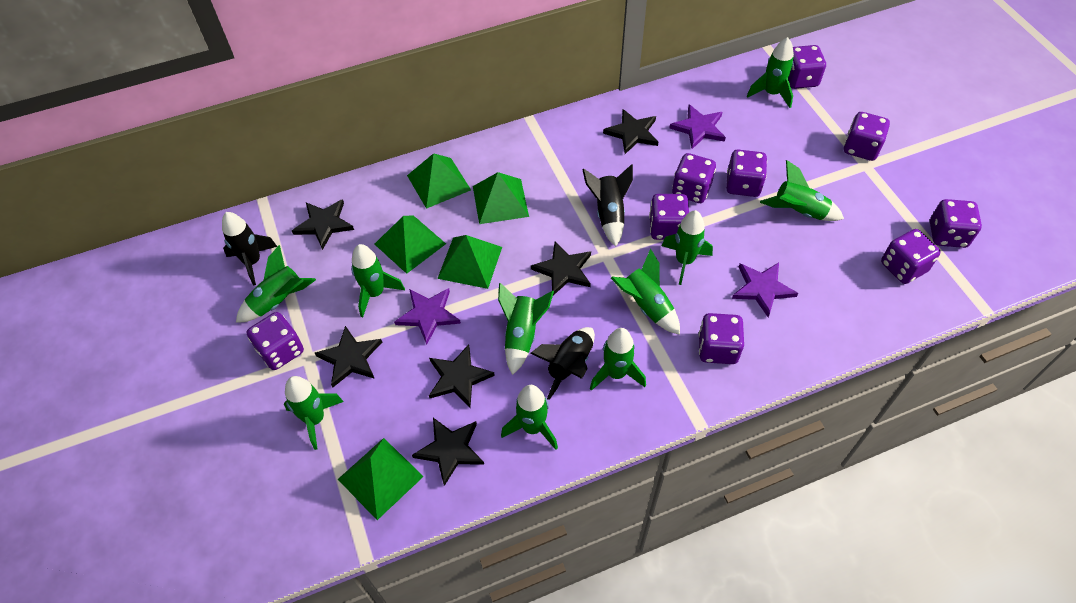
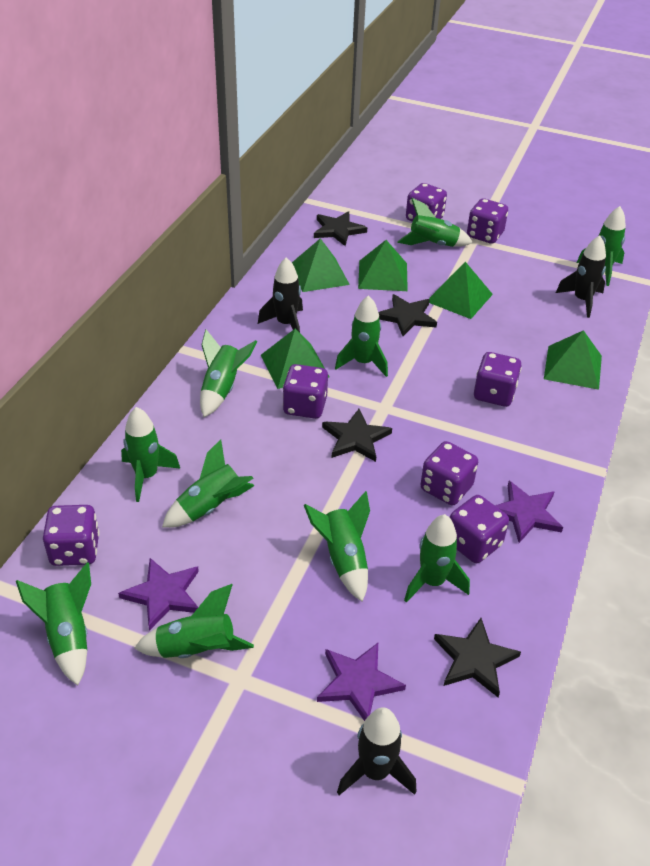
black star: 6 -> 4
purple dice: 9 -> 7

